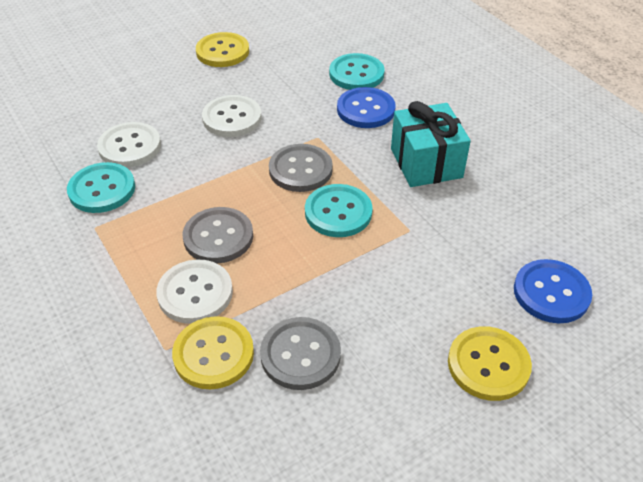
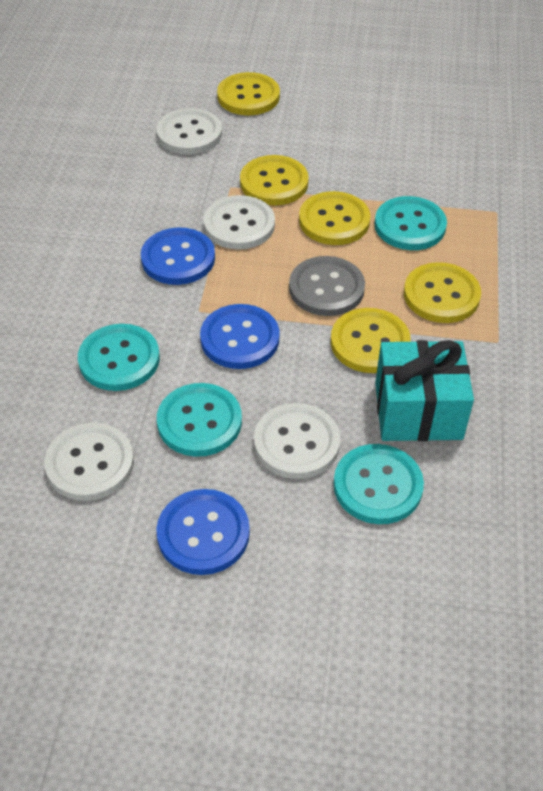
blue button: 2 -> 3
grey button: 3 -> 1
turquoise button: 3 -> 4
white button: 3 -> 4
yellow button: 3 -> 5

